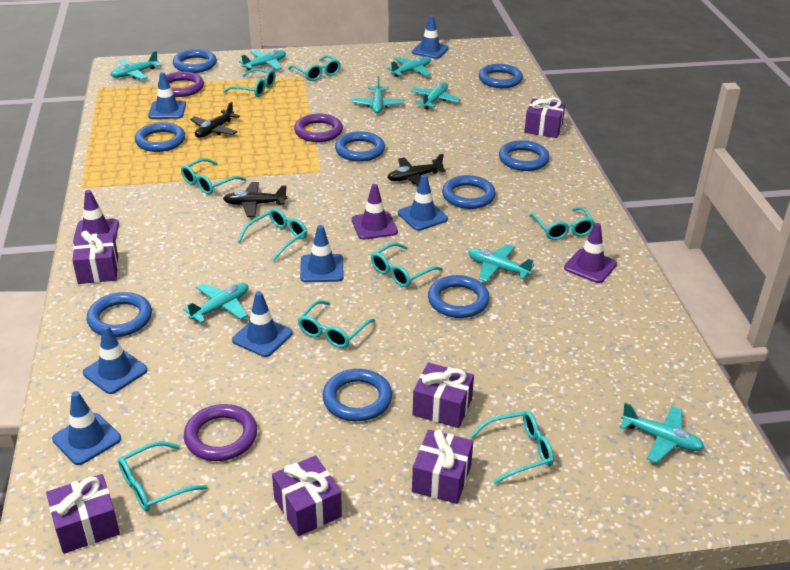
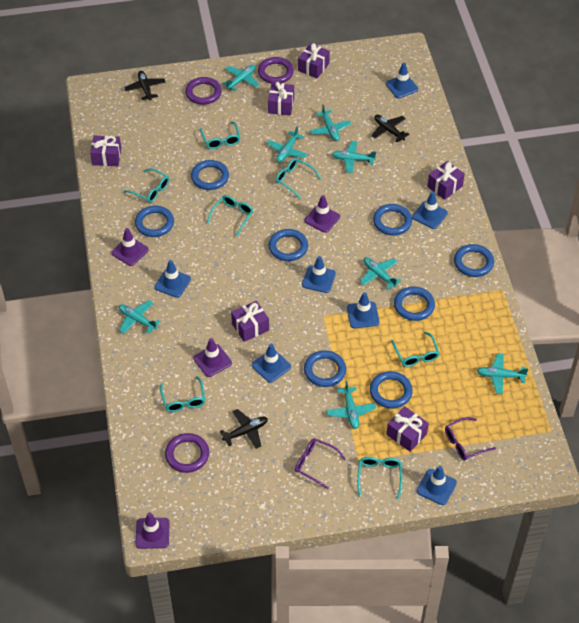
blue ring: 9 -> 8
purple glasses: 0 -> 2
purple traffic cone: 3 -> 4
turquoise glasses: 9 -> 7

